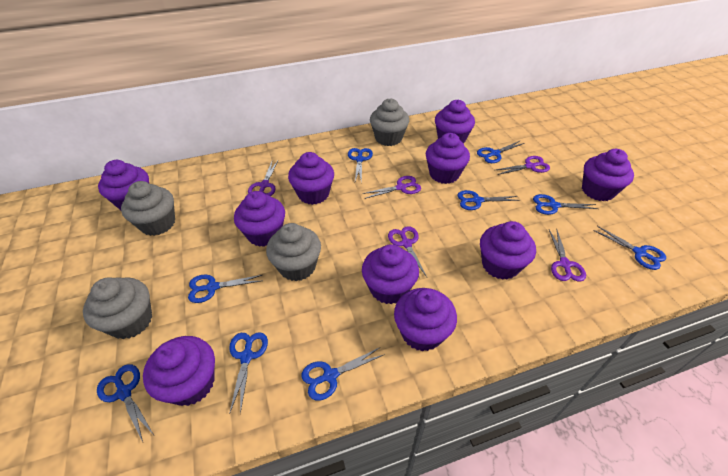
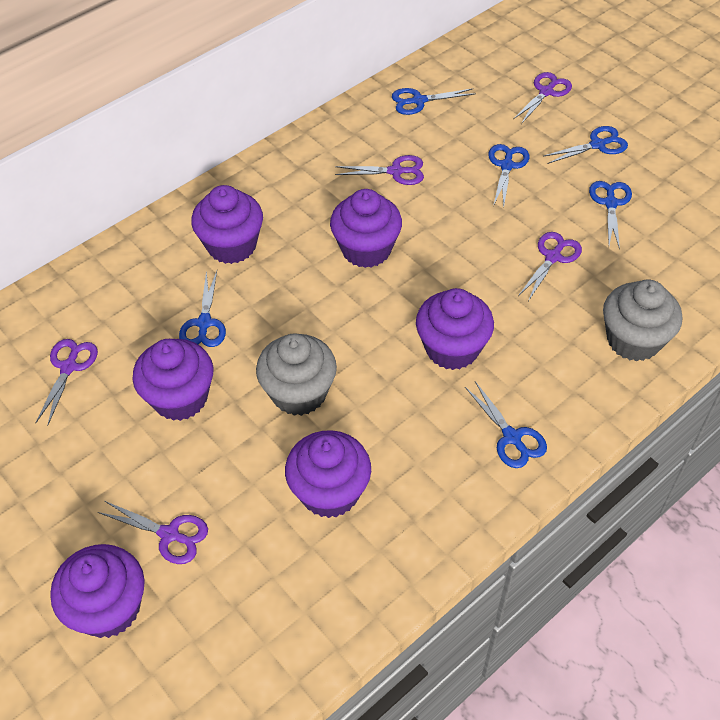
blue scissors: 9 -> 6
grey cupcake: 4 -> 2
purple cupcake: 10 -> 6

